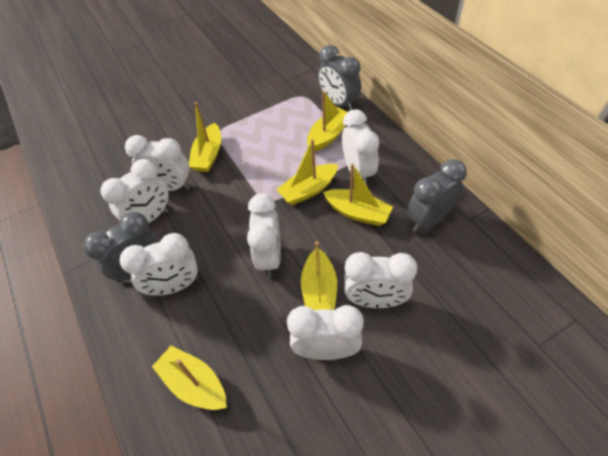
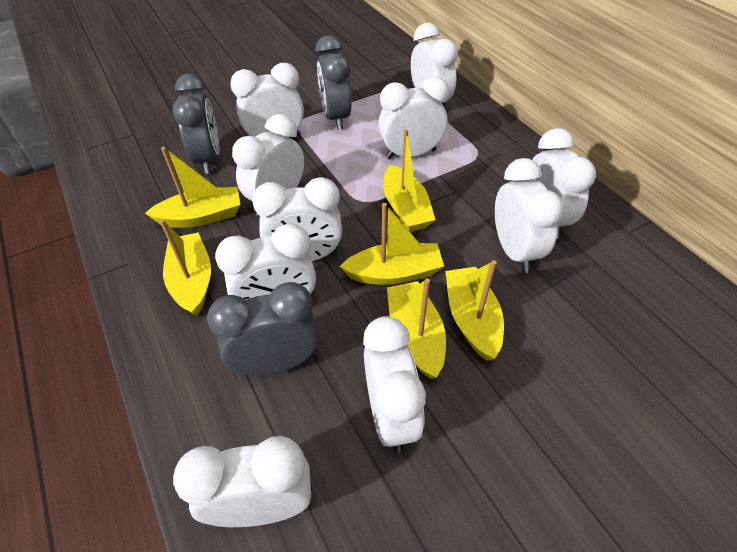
white clock: 7 -> 10

